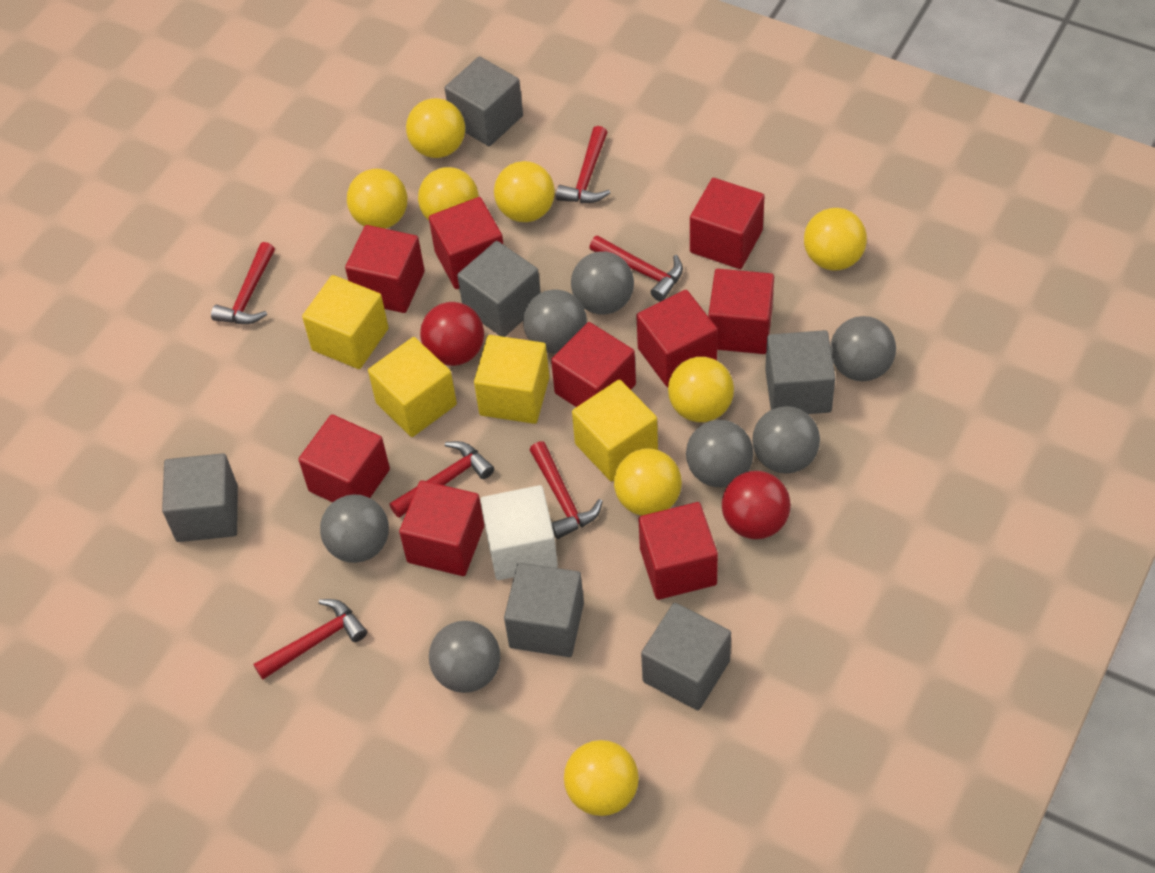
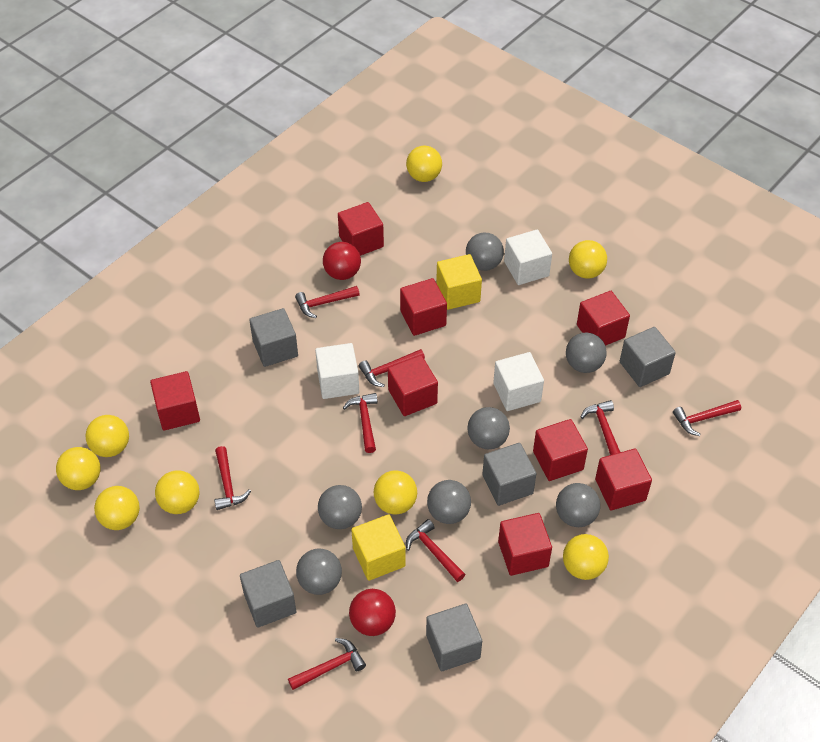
grey cube: 6 -> 5
red cube: 9 -> 8
red hammer: 6 -> 8
white cube: 1 -> 3
yellow cube: 4 -> 2

